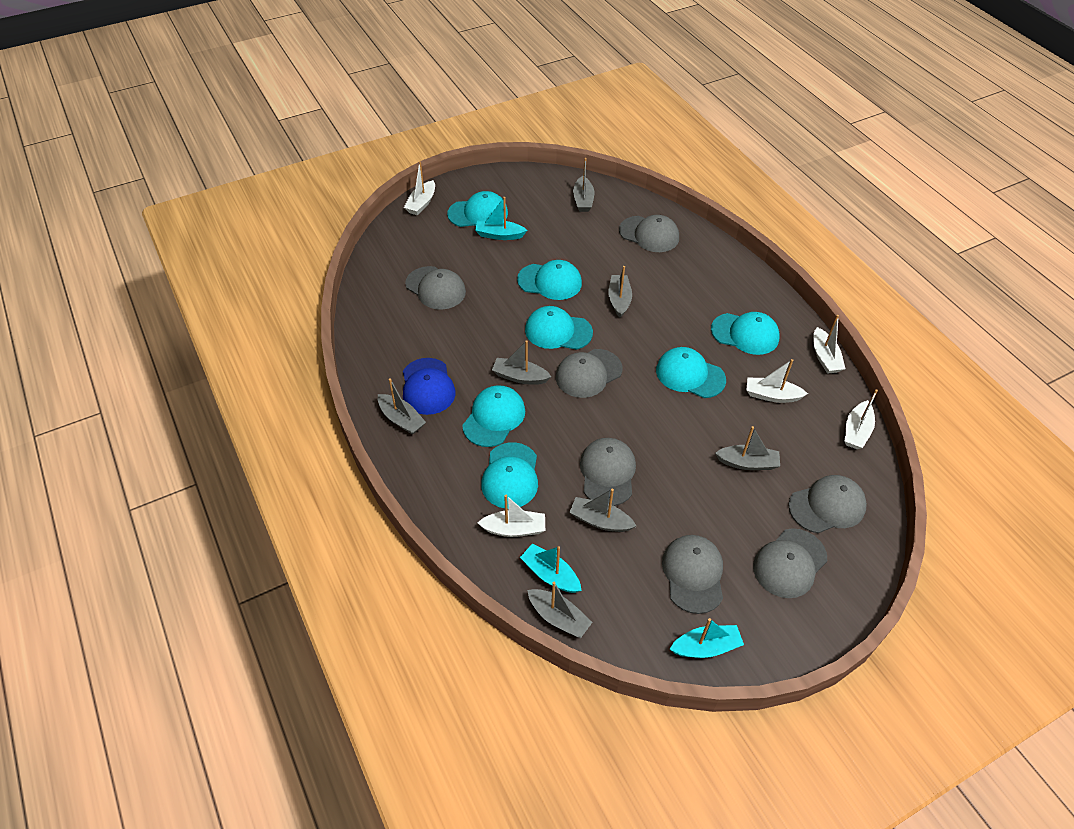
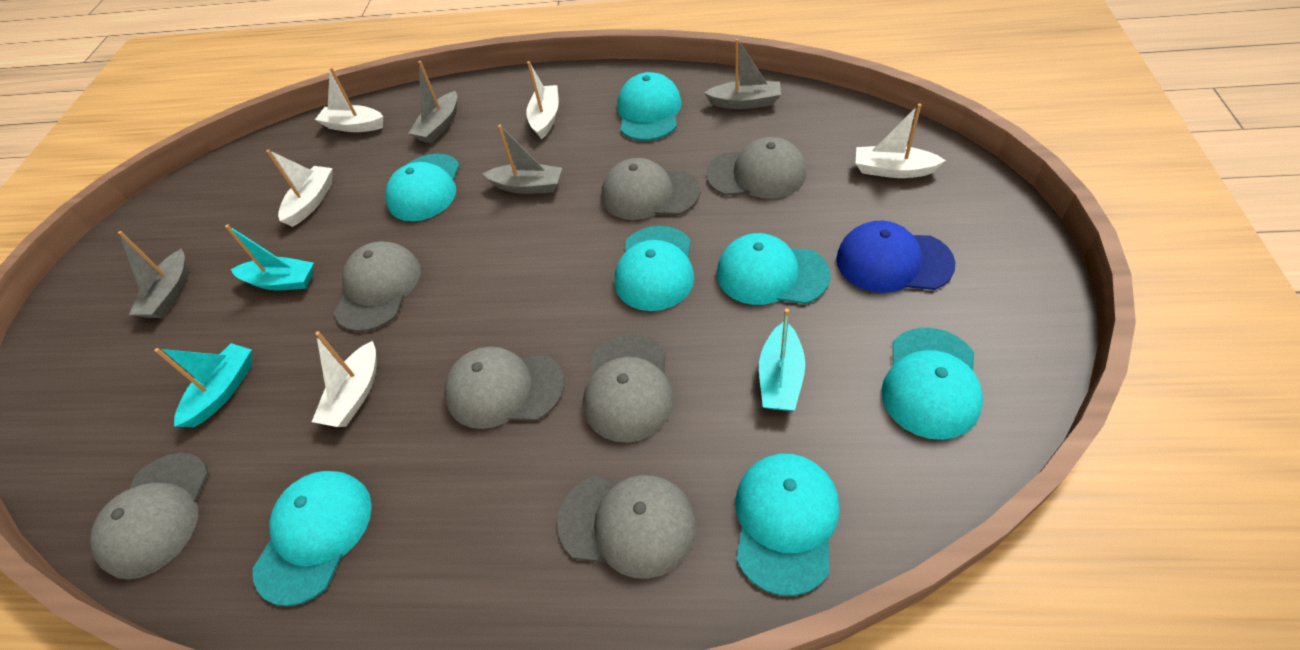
grey boat: 7 -> 4

